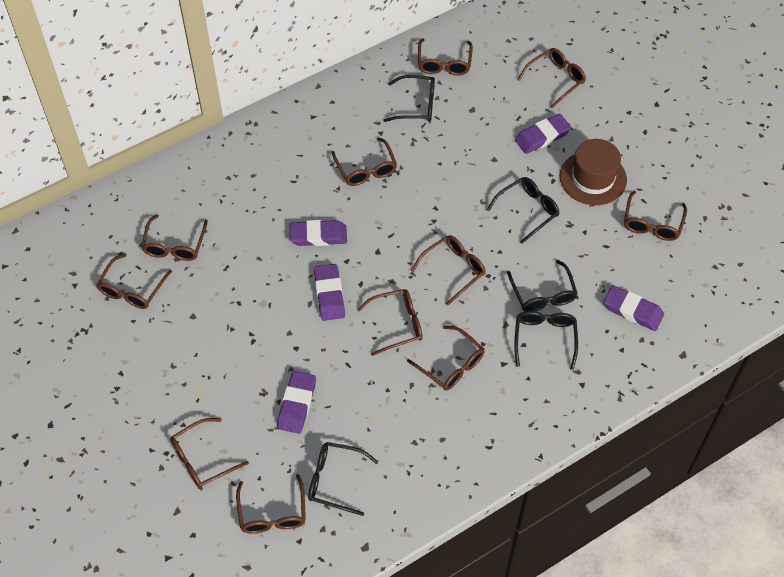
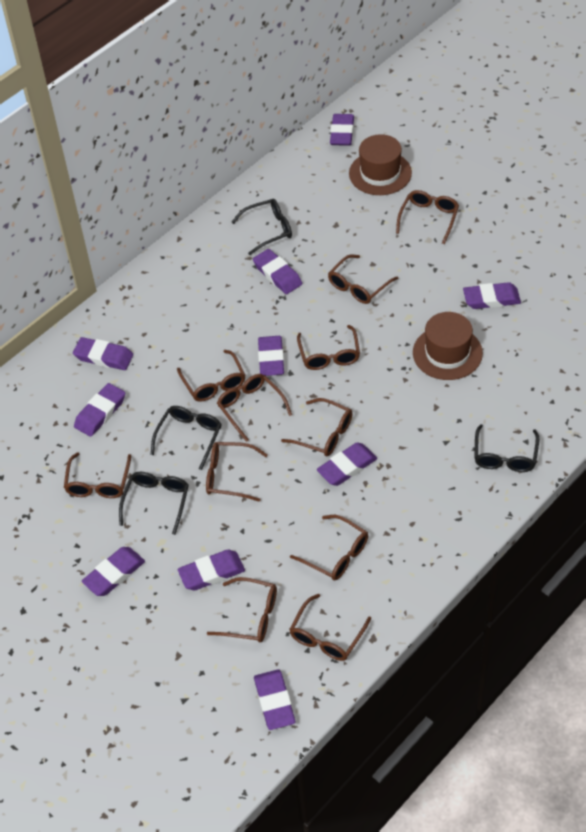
black glasses: 5 -> 4
brown hat: 1 -> 2
purple eraser: 5 -> 10

